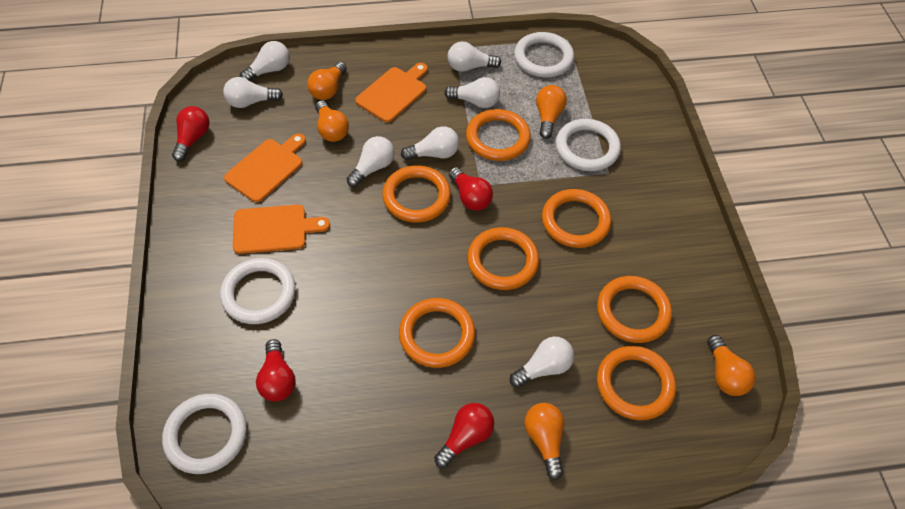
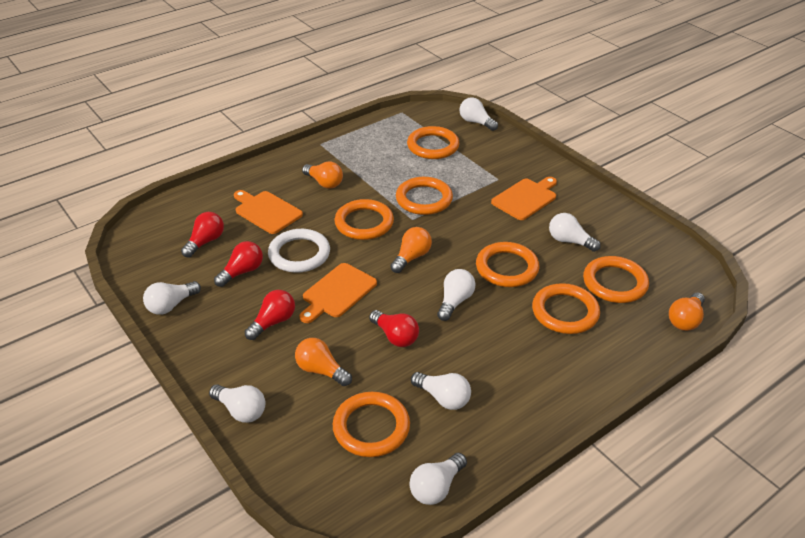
orange light bulb: 5 -> 4
white ring: 4 -> 1

